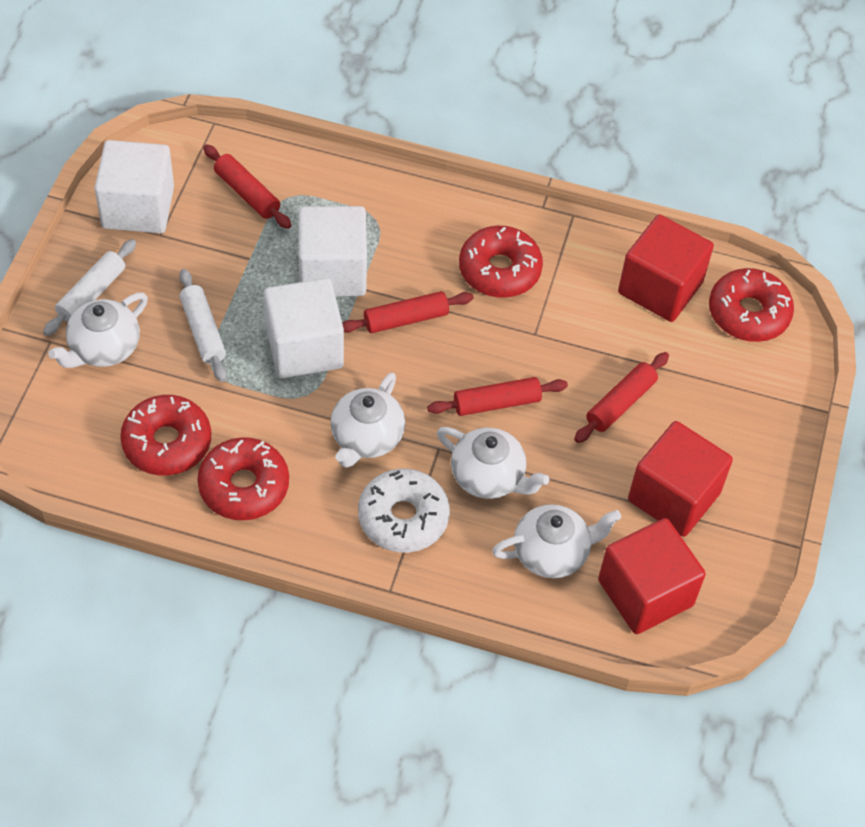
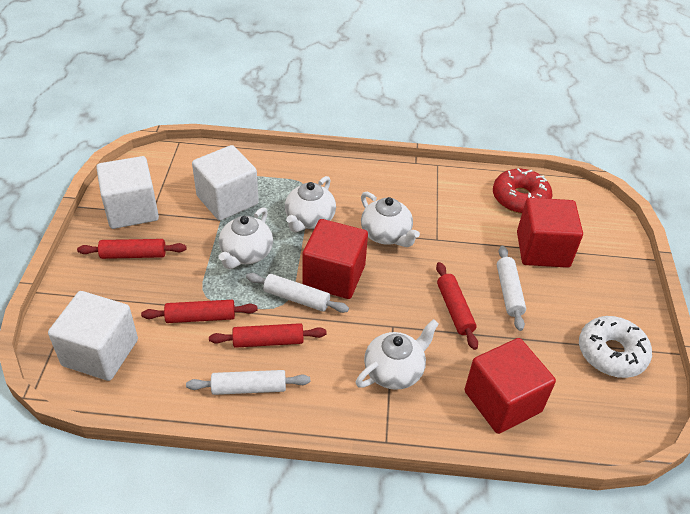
red donut: 4 -> 1
white rolling pin: 2 -> 3

